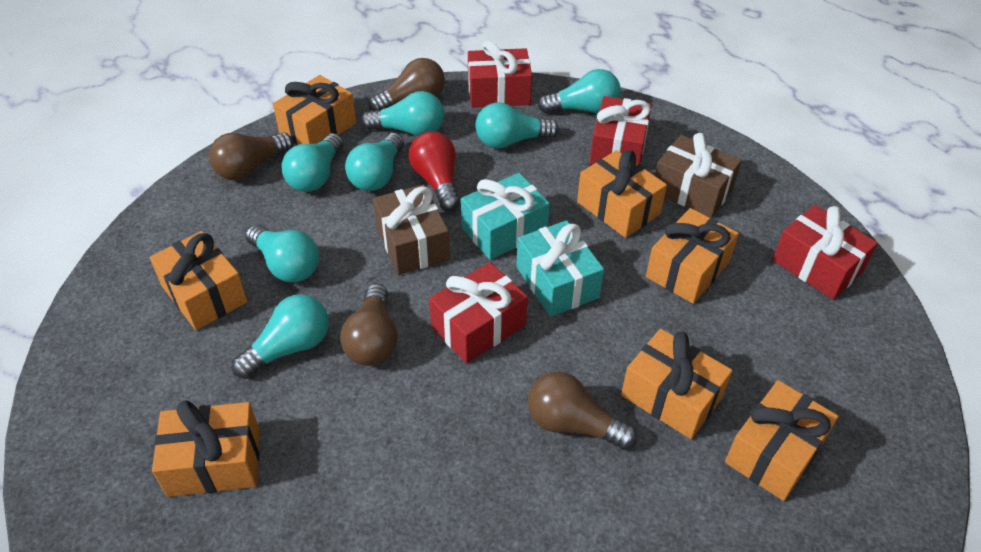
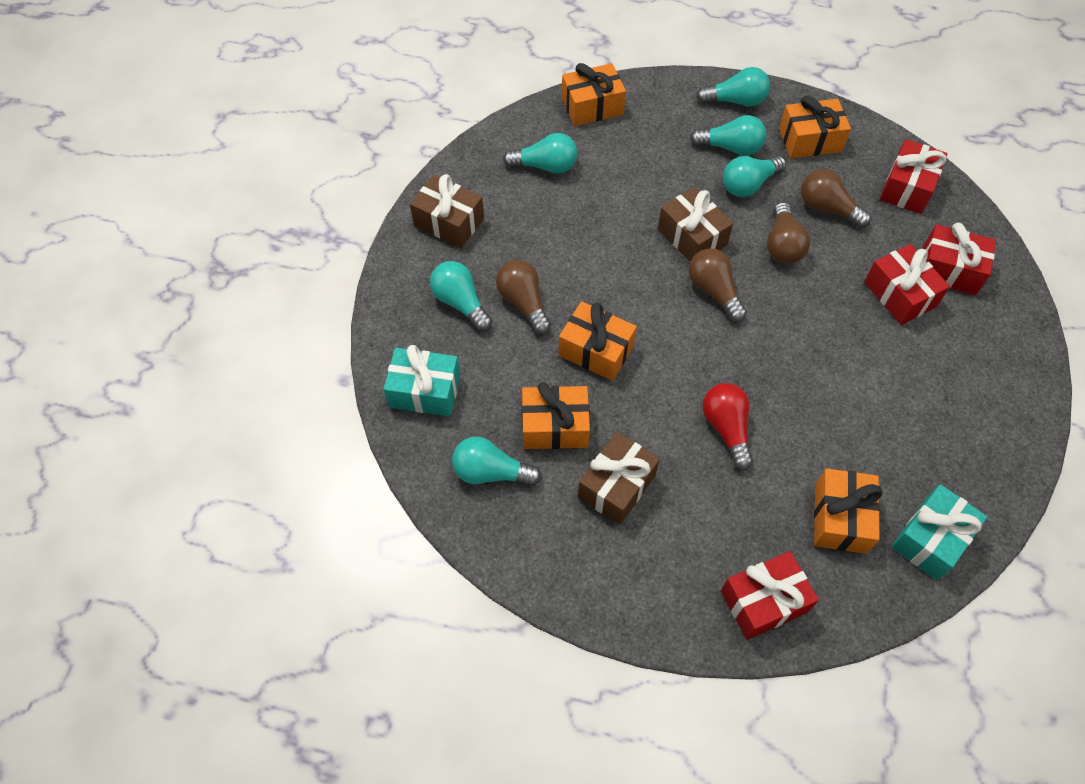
brown gift: 2 -> 3
orange gift: 7 -> 5
turquoise light bulb: 7 -> 6

